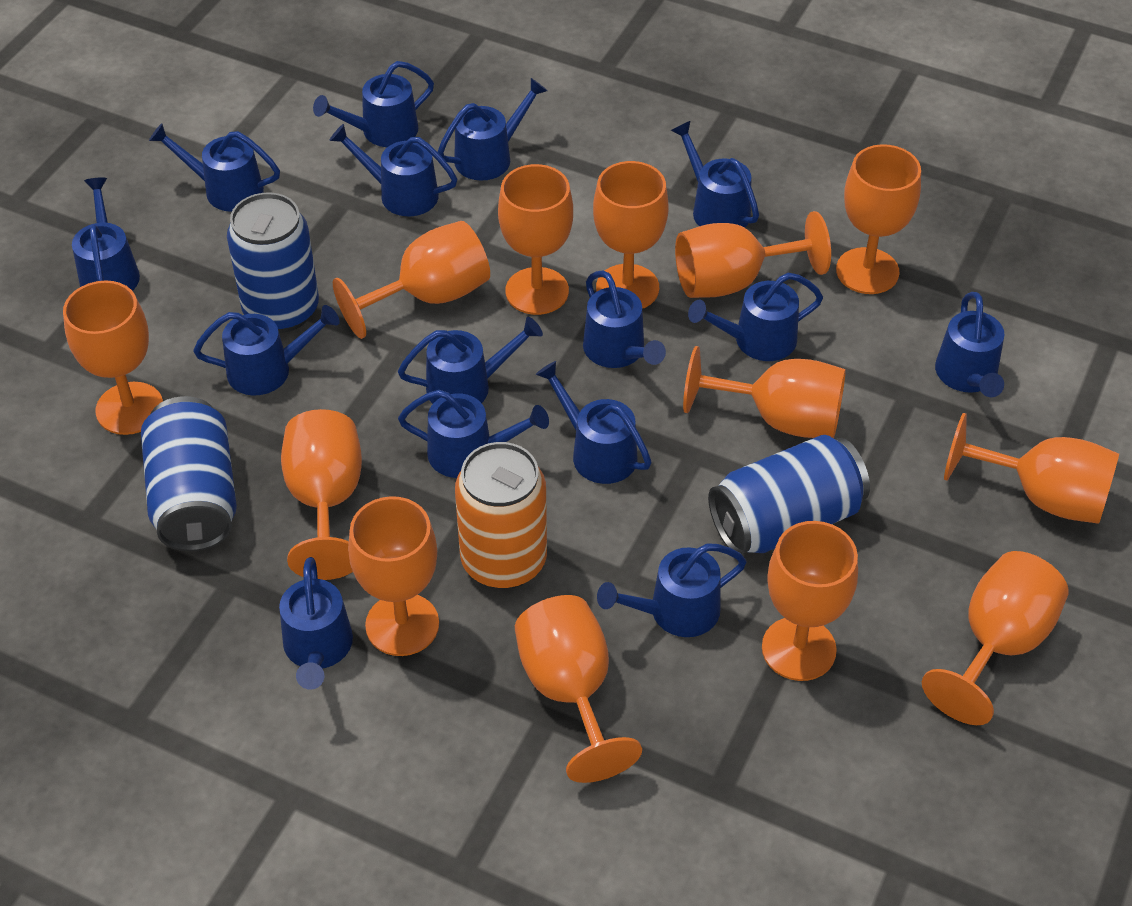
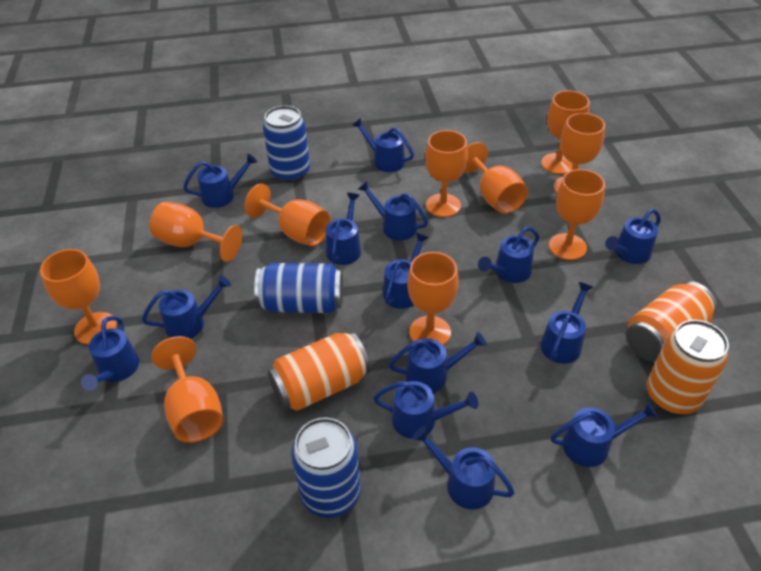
blue watering can: 15 -> 14
orange can: 1 -> 3
orange goblet: 13 -> 10

